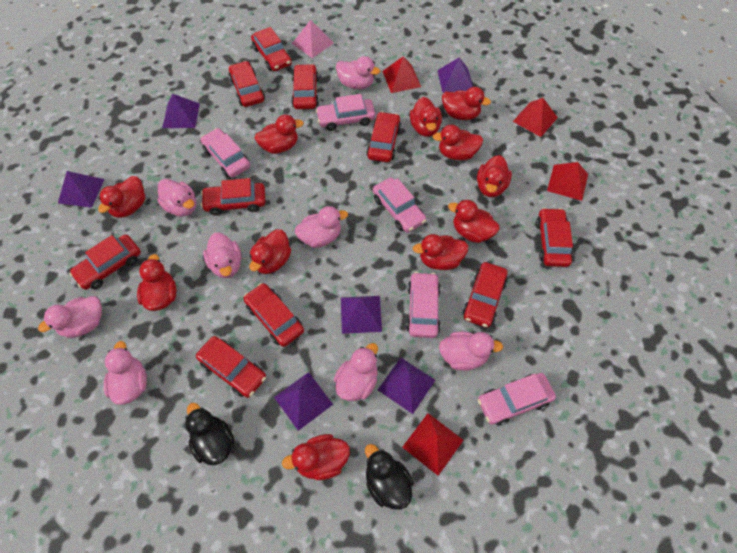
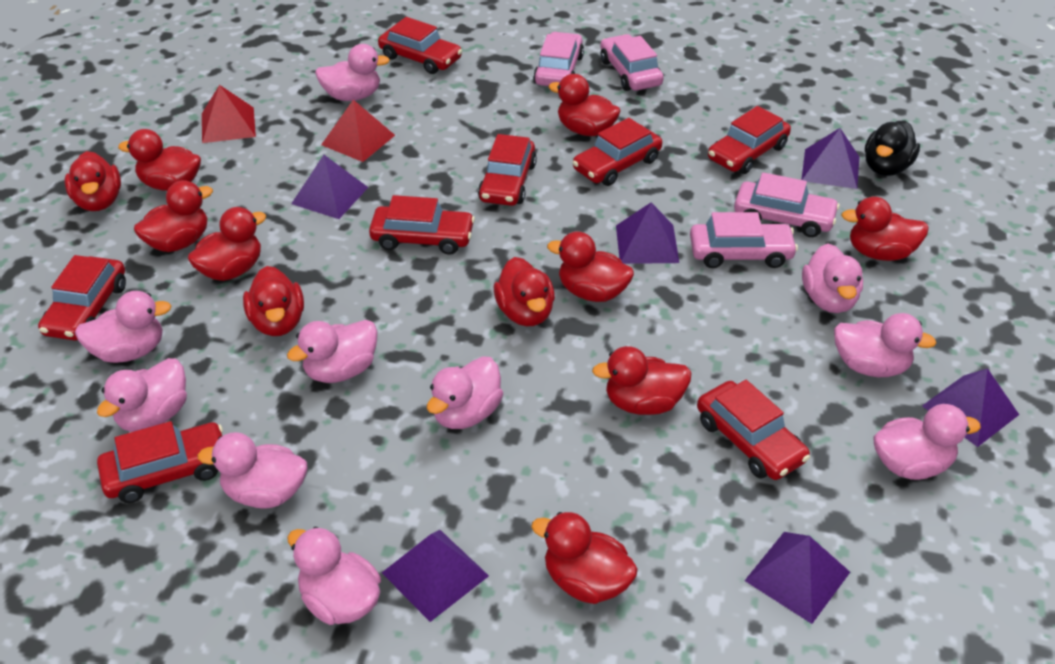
black duck: 2 -> 1
pink car: 5 -> 4
pink duck: 8 -> 10
pink pyramid: 1 -> 0
red car: 10 -> 8
red pyramid: 4 -> 2

